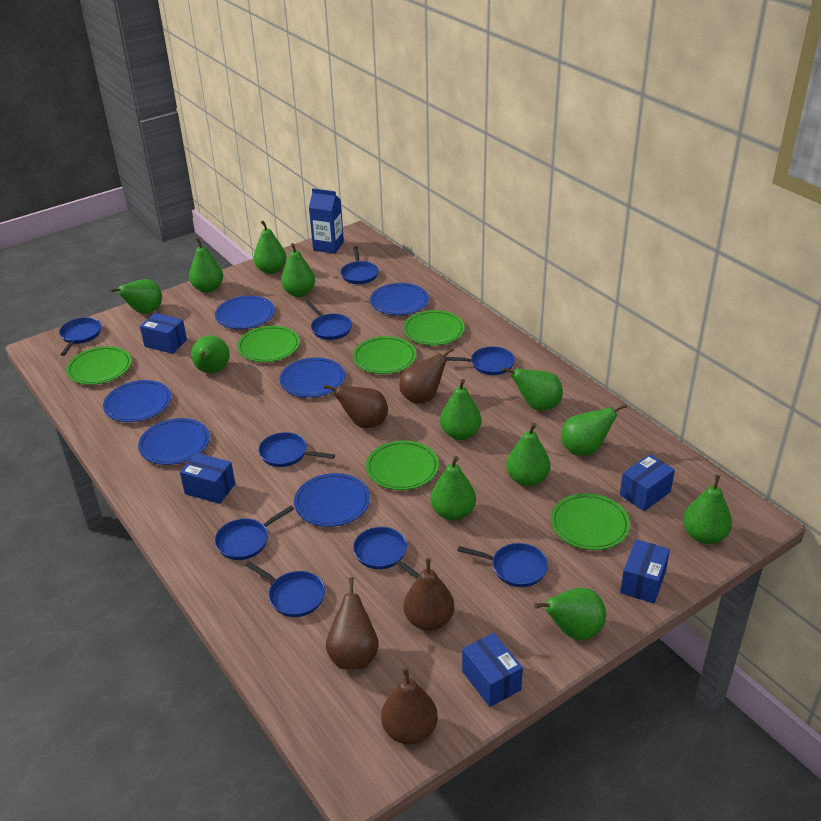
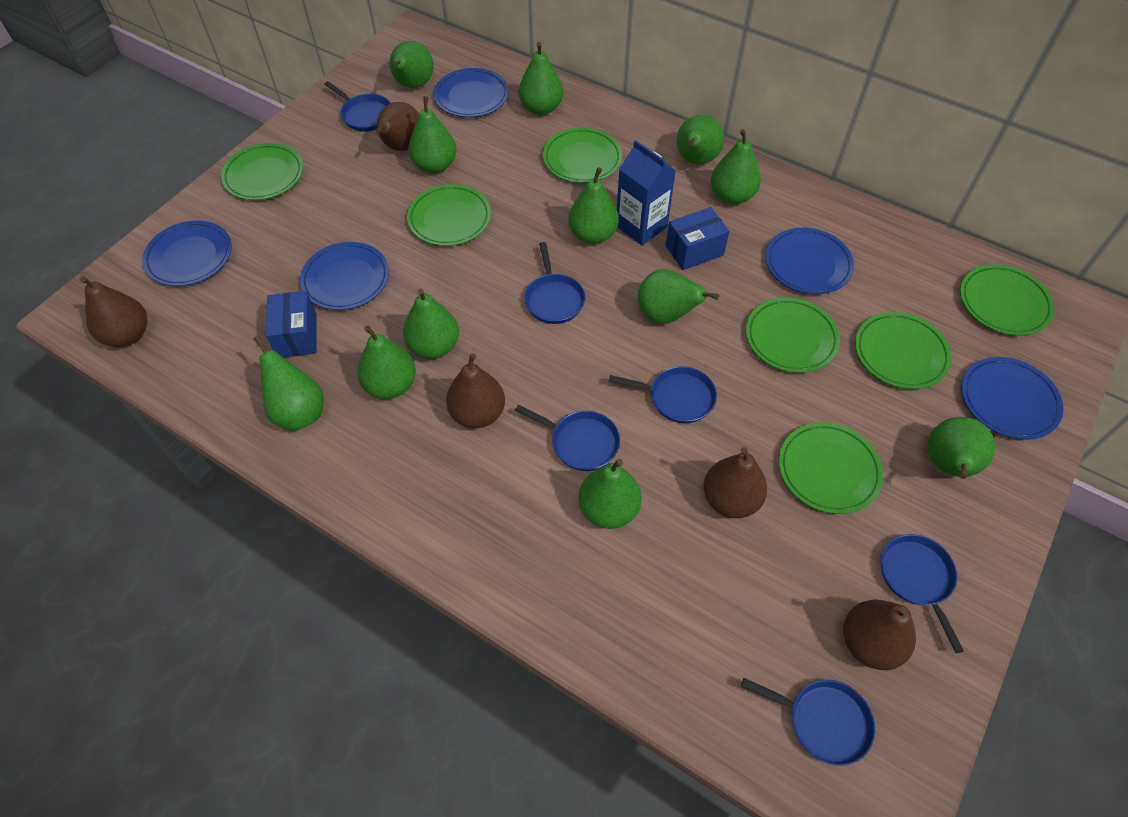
blue box: 5 -> 2
blue pan: 9 -> 6
blue plate: 6 -> 5
green plate: 6 -> 7

